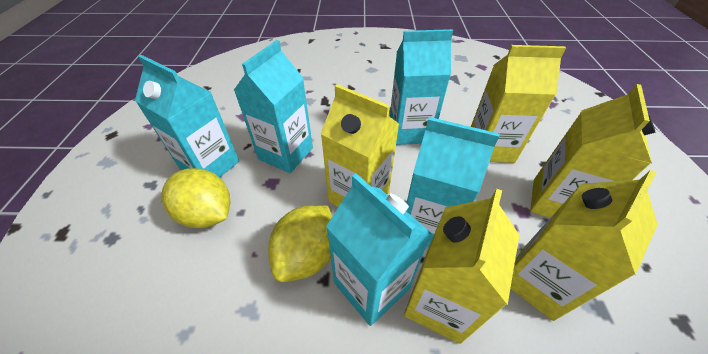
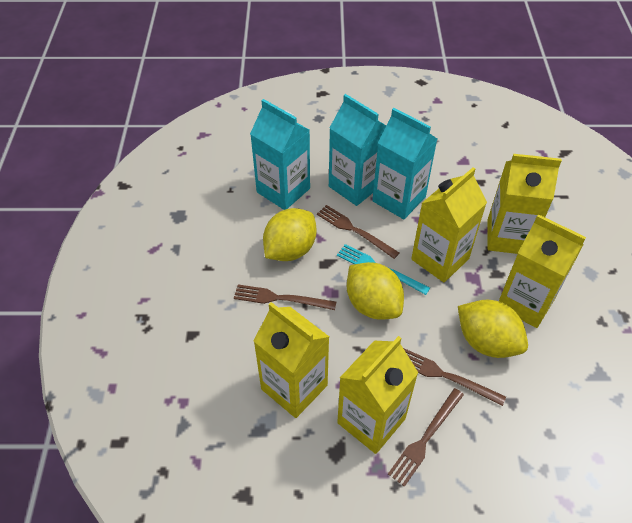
brown fork: 0 -> 4
turquoise carton: 5 -> 3
turquoise fork: 0 -> 1
yellow lemon: 2 -> 3

